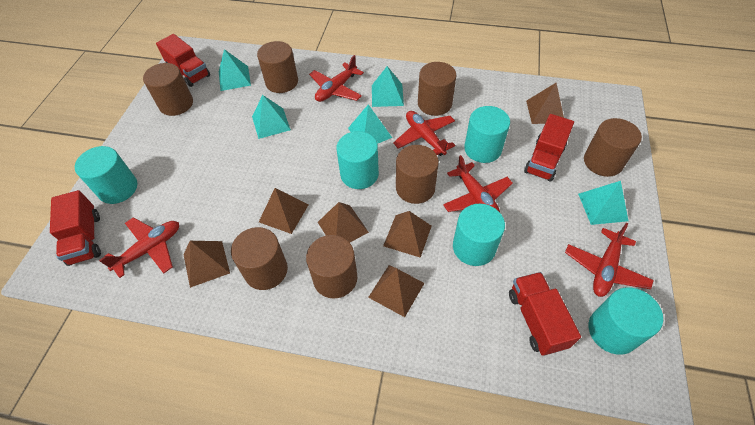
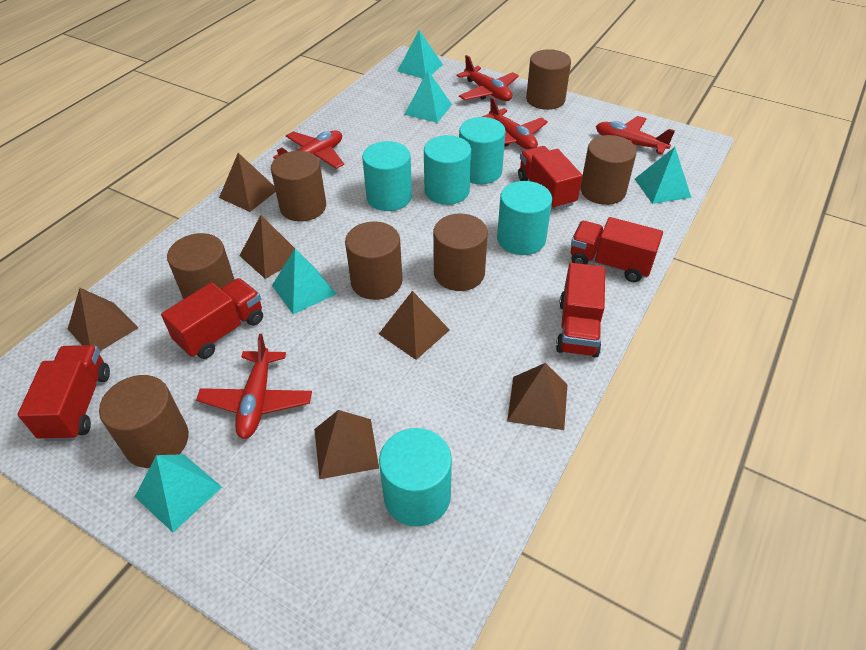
red truck: 4 -> 5

